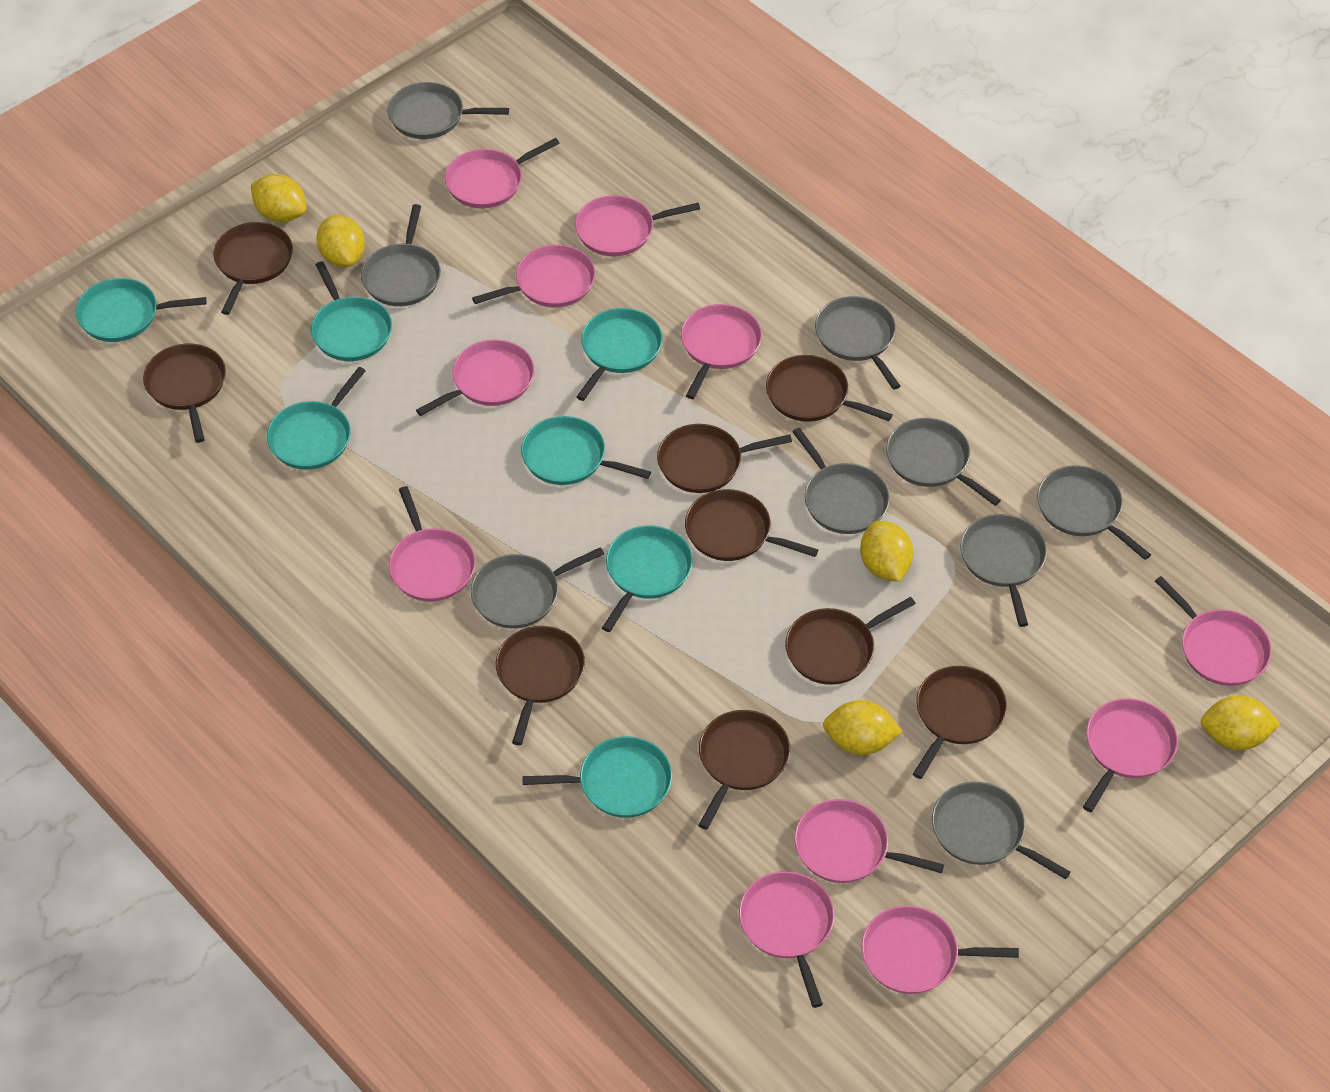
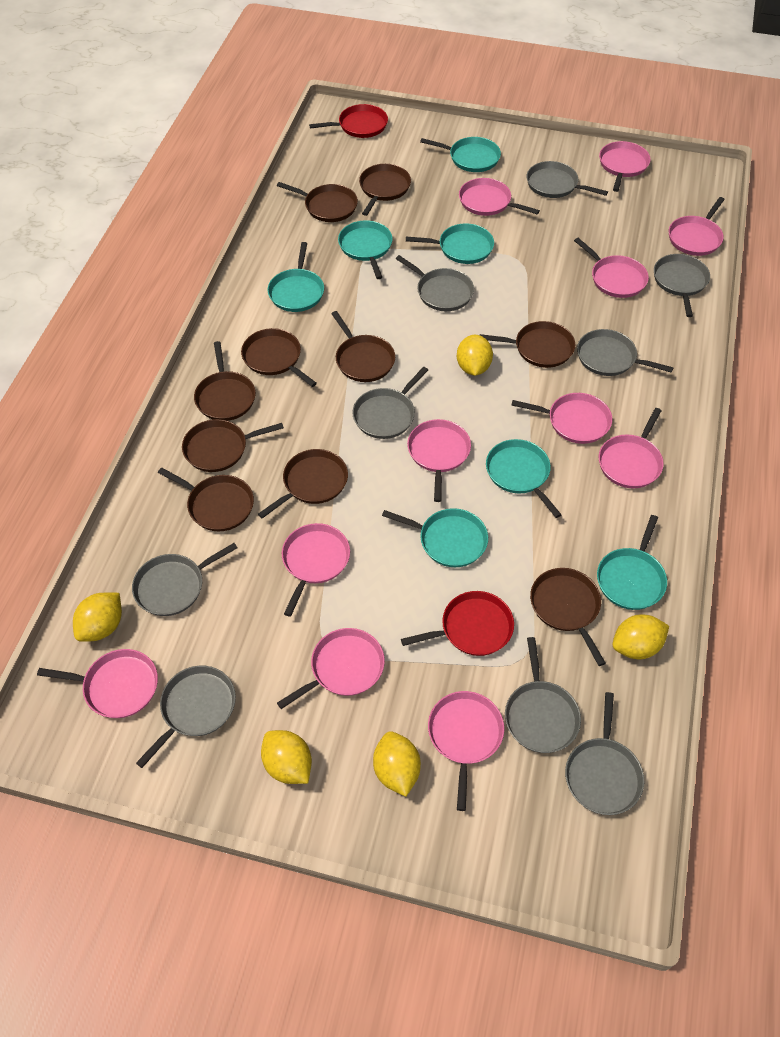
brown pan: 9 -> 10
red pan: 0 -> 2

